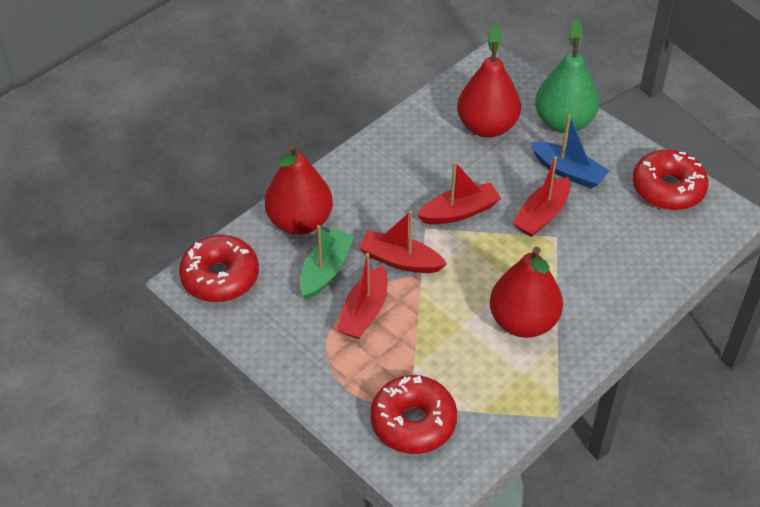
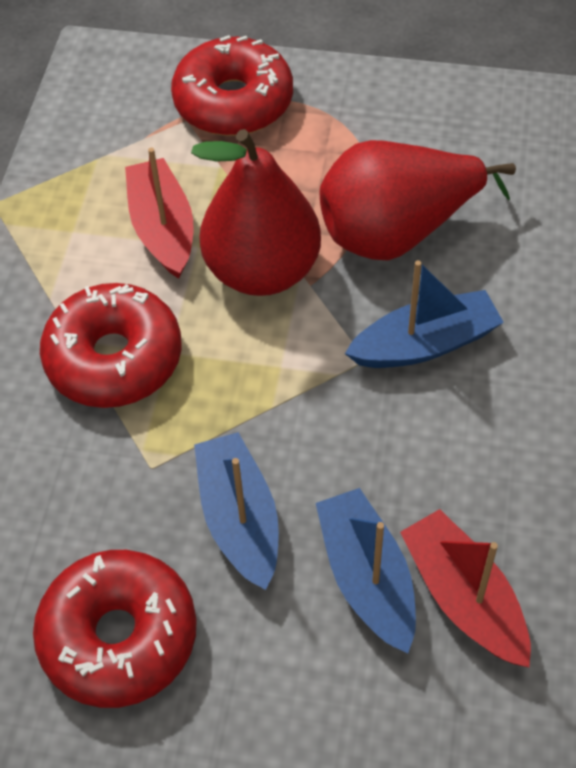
blue boat: 1 -> 3
green boat: 1 -> 0
green pear: 1 -> 0
red boat: 4 -> 2
red pear: 3 -> 2

